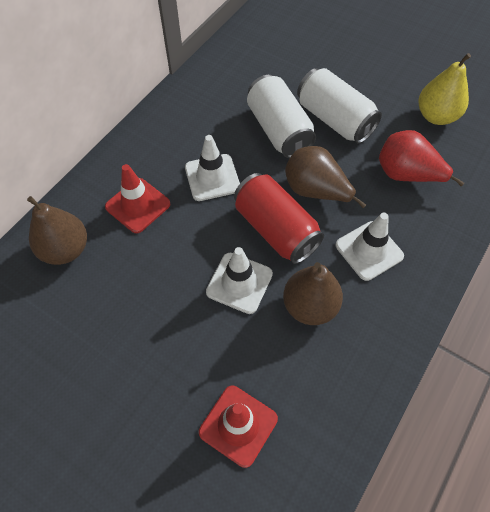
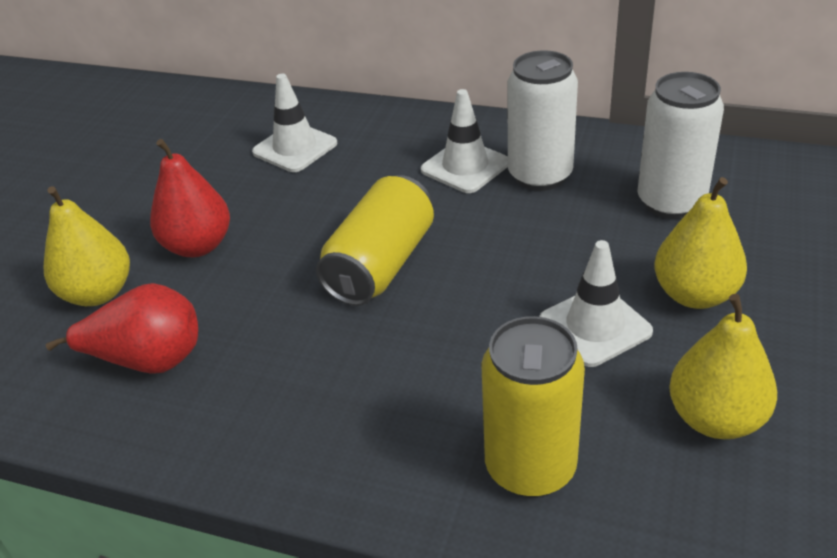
brown pear: 3 -> 0
red can: 1 -> 0
red pear: 1 -> 2
red traffic cone: 2 -> 0
yellow can: 0 -> 2
yellow pear: 1 -> 3

